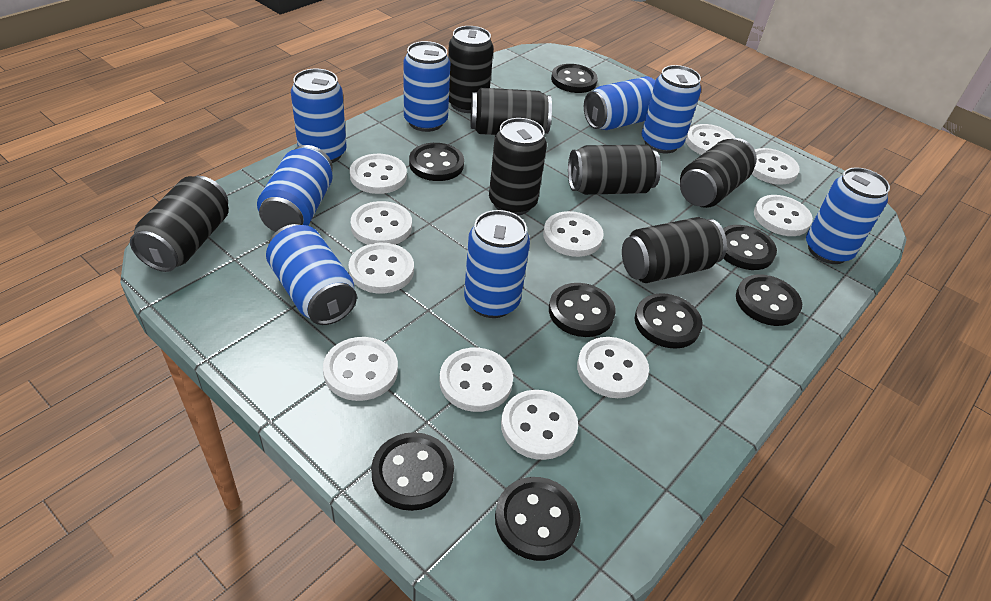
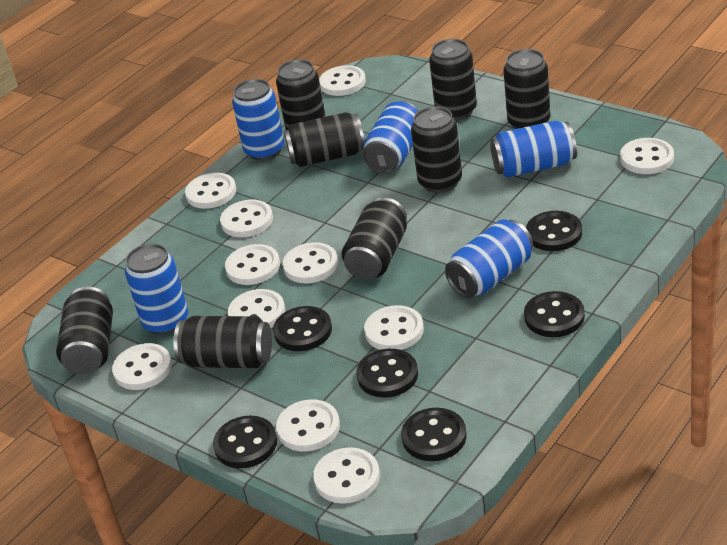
black button: 8 -> 6
black can: 7 -> 8
blue can: 8 -> 5

